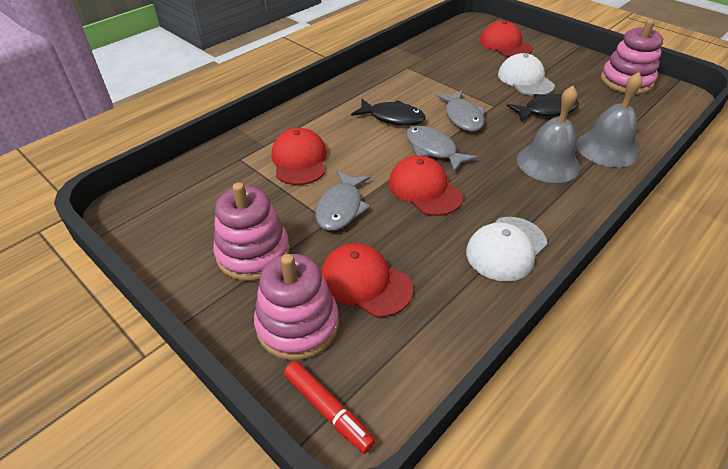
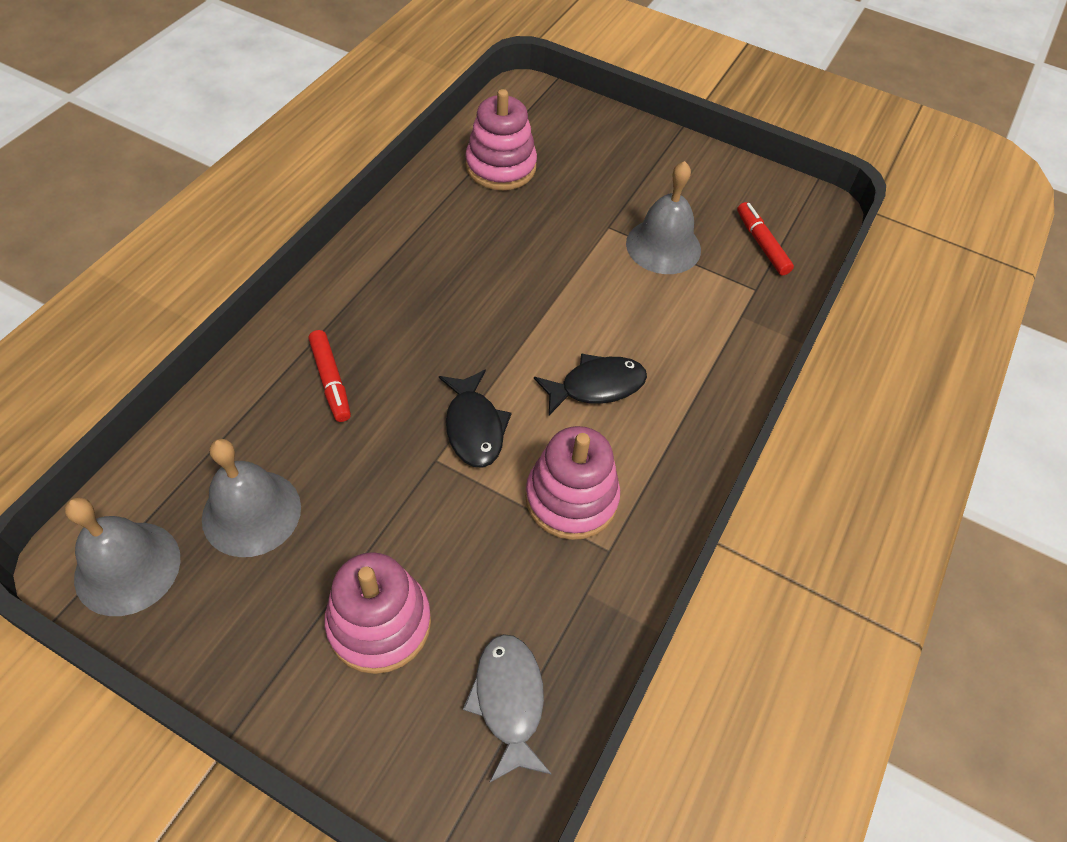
grey bell: 2 -> 3
grey fish: 3 -> 1
red cap: 4 -> 0
red marker: 1 -> 2
white cap: 2 -> 0

